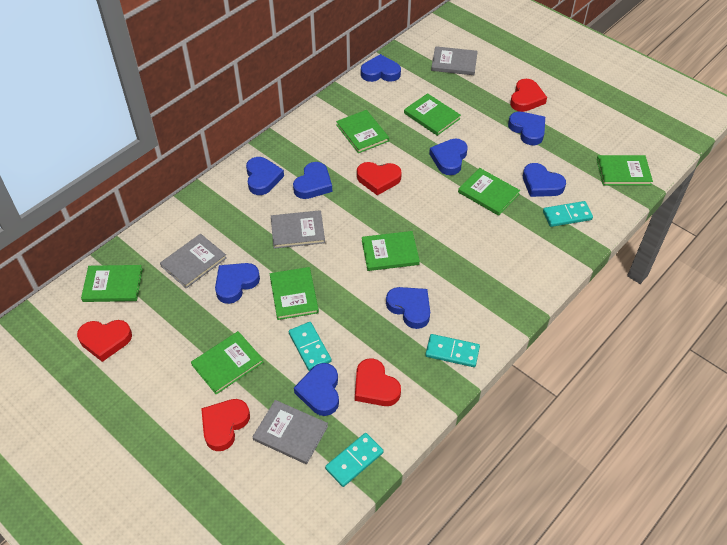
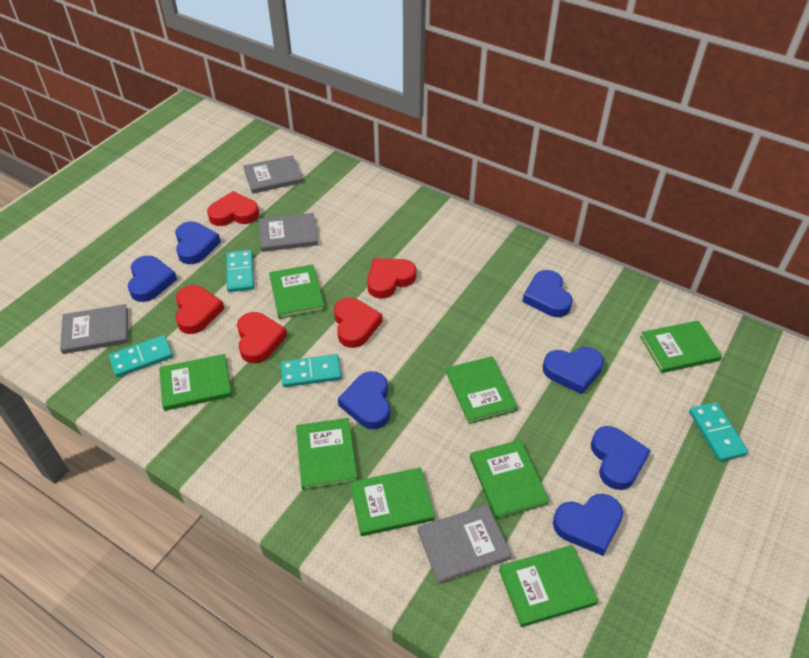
blue heart: 9 -> 7

